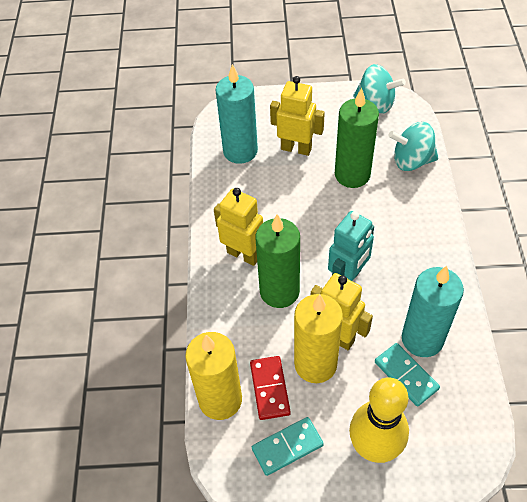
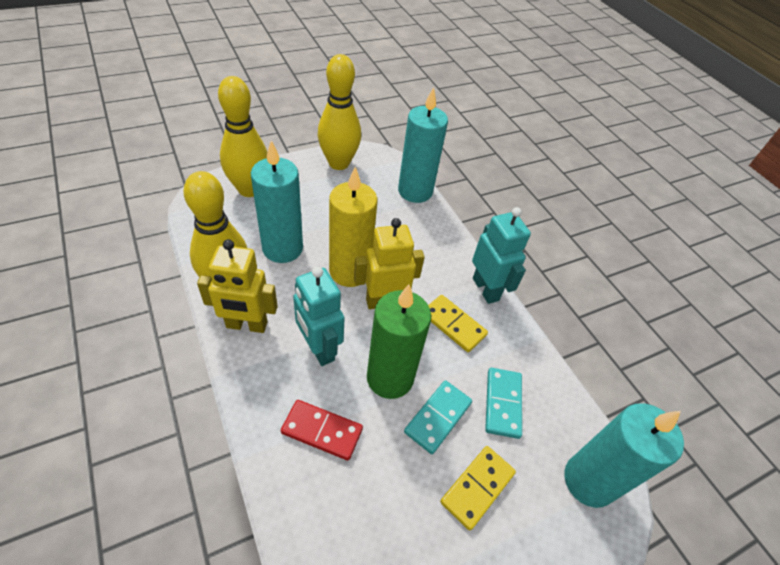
green candle: 2 -> 1
turquoise candle: 2 -> 3
turquoise robot: 1 -> 2
turquoise spinning top: 2 -> 0
yellow bowling pin: 1 -> 3
yellow candle: 2 -> 1
yellow domino: 0 -> 2
yellow robot: 3 -> 2

